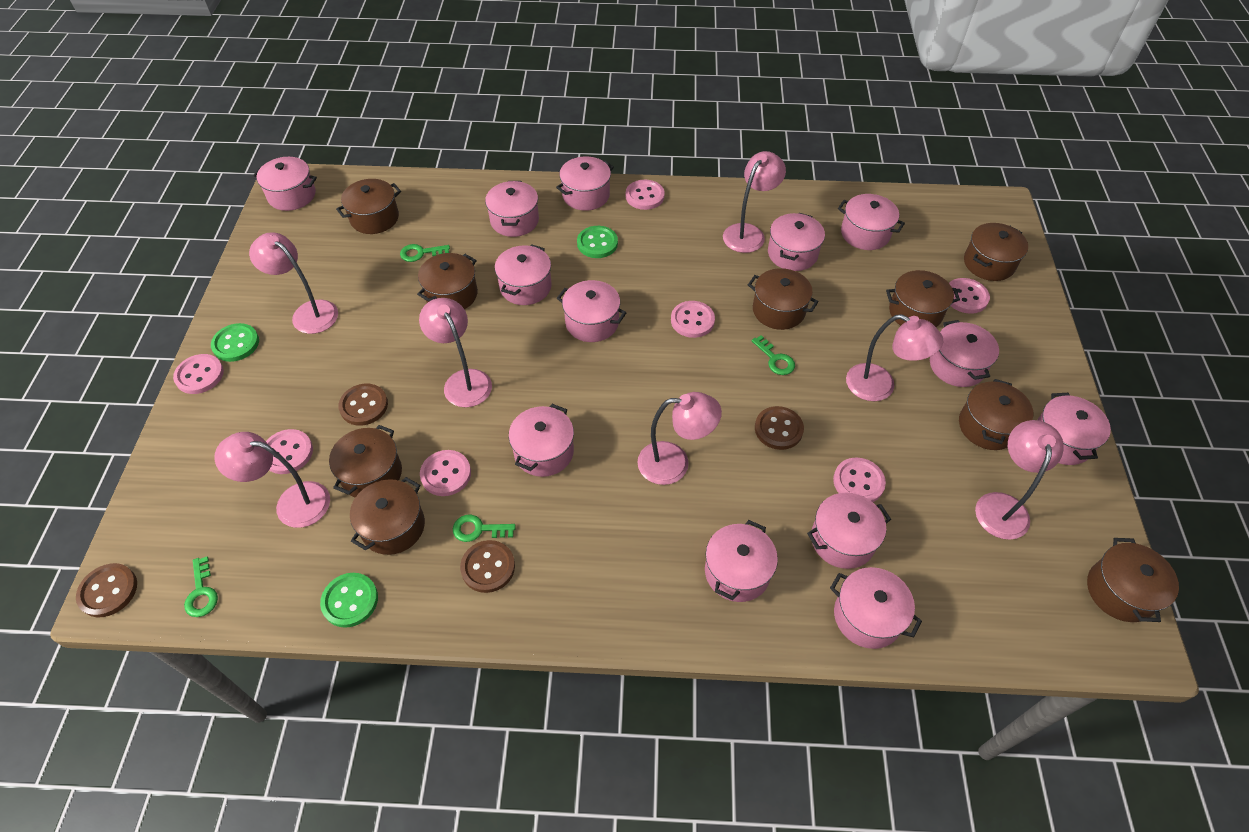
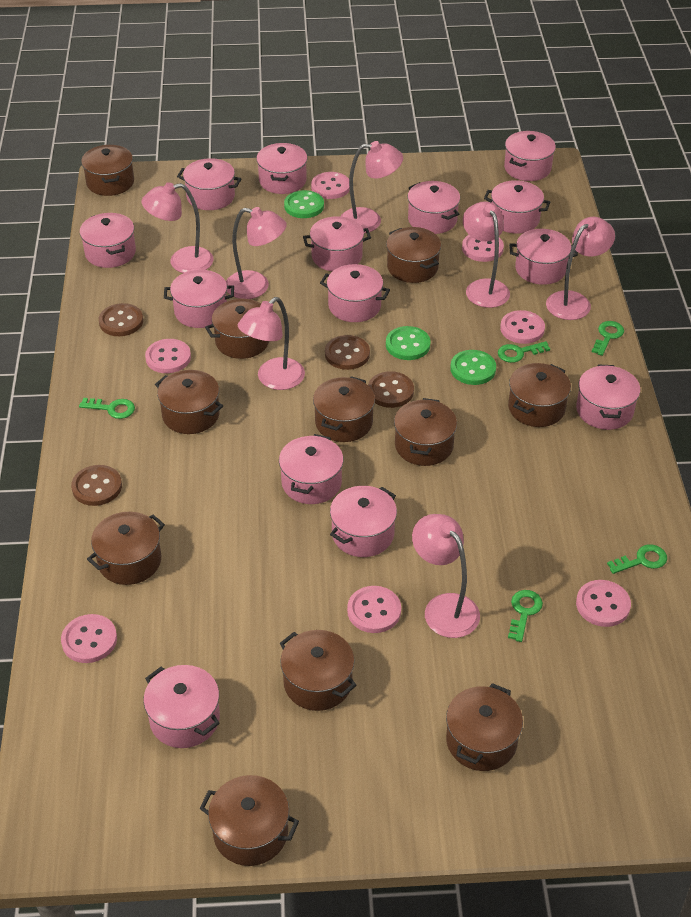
brown pot: 9 -> 11
green key: 4 -> 5
pink pot: 13 -> 14

